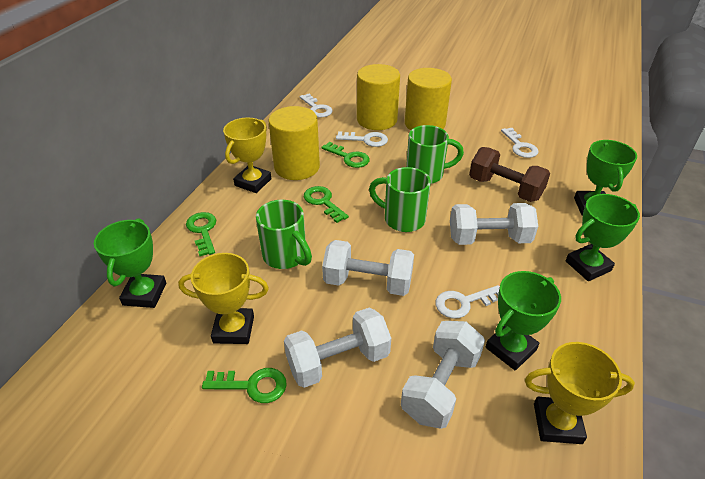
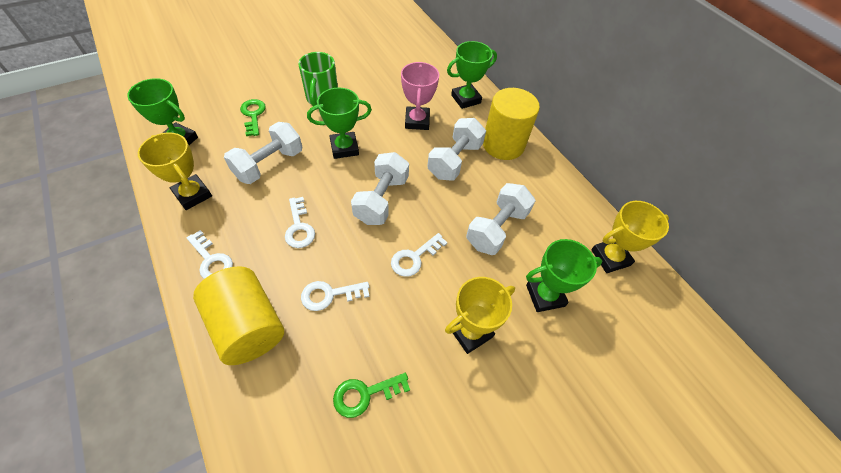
brown dumbbell: 1 -> 0
green key: 4 -> 2
green mug: 3 -> 1
pink trophy: 0 -> 1
yellow cylinder: 3 -> 2

